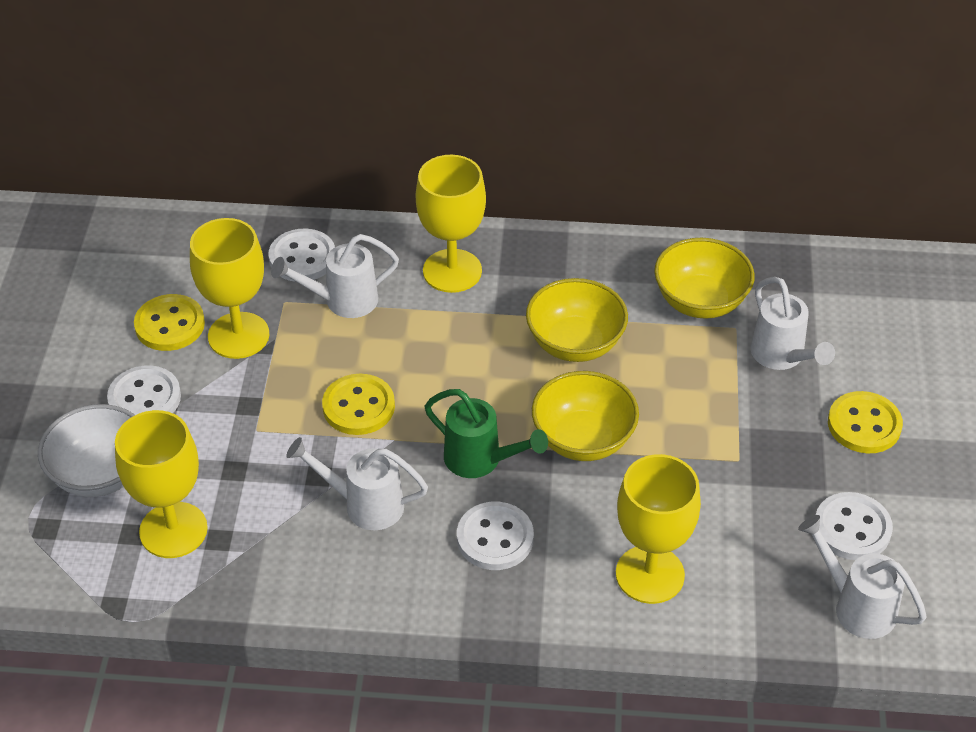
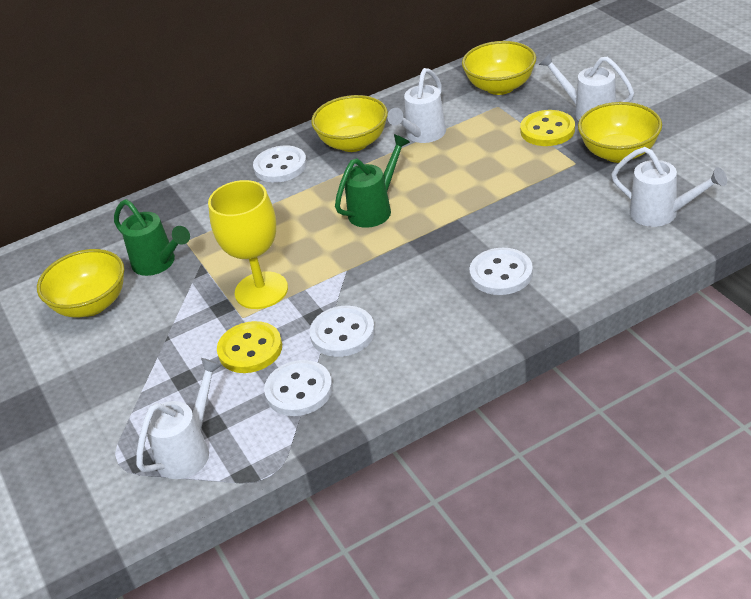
green watering can: 1 -> 2
white bowl: 1 -> 0
yellow bowl: 3 -> 4
yellow button: 3 -> 2
yellow goblet: 4 -> 1

